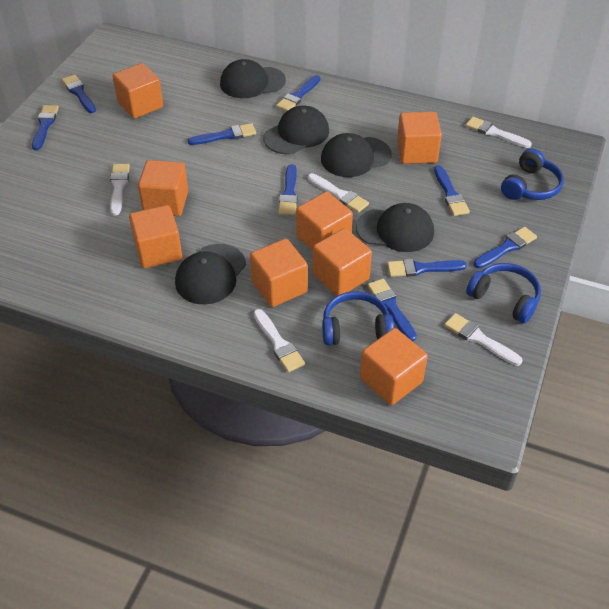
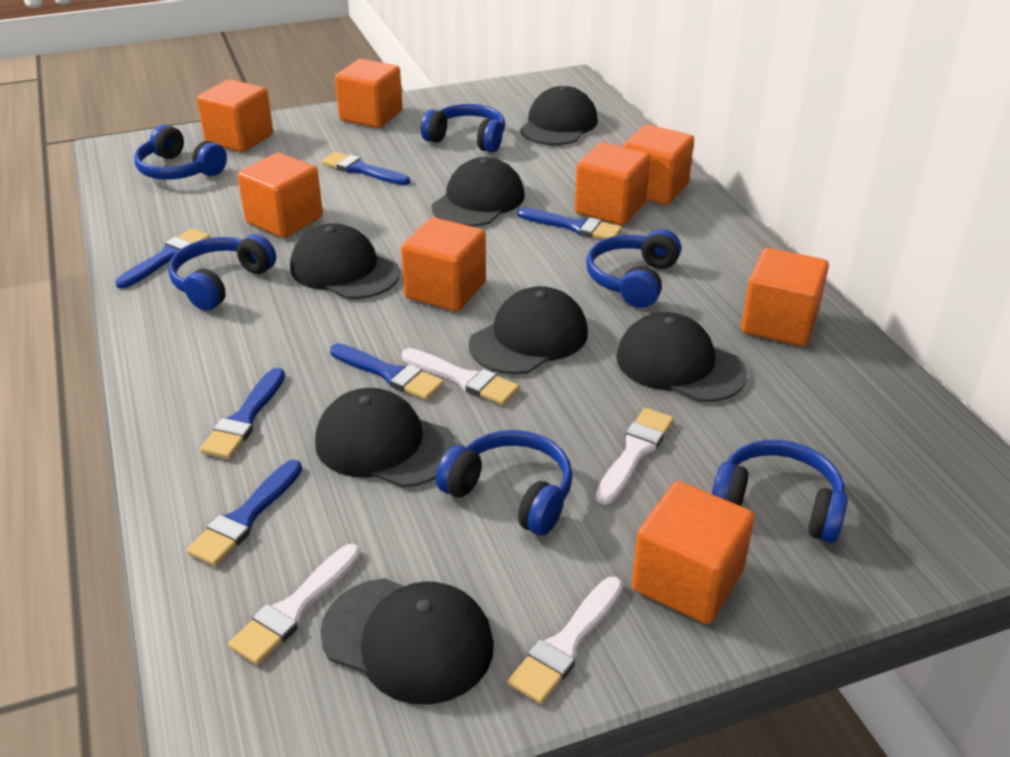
black cap: 5 -> 7
blue brush: 9 -> 6
blue headphones: 3 -> 6
white brush: 5 -> 4

